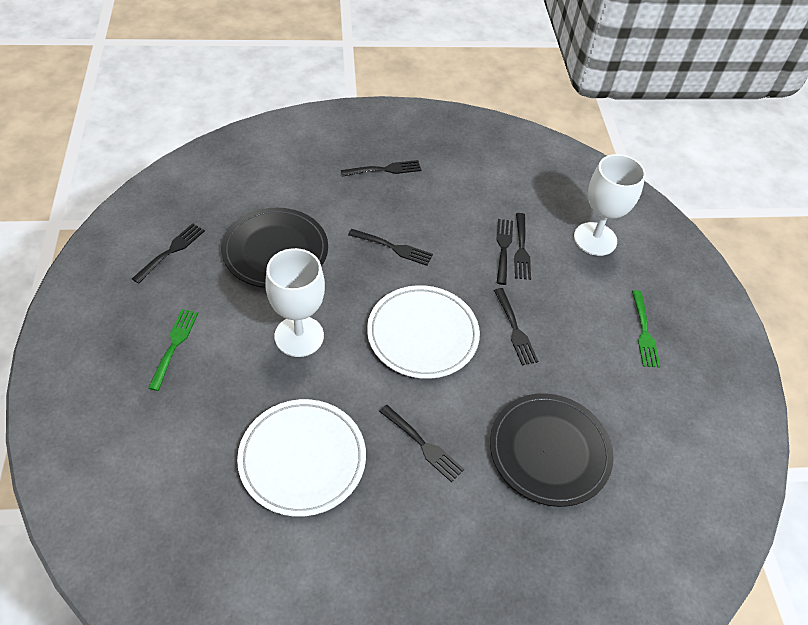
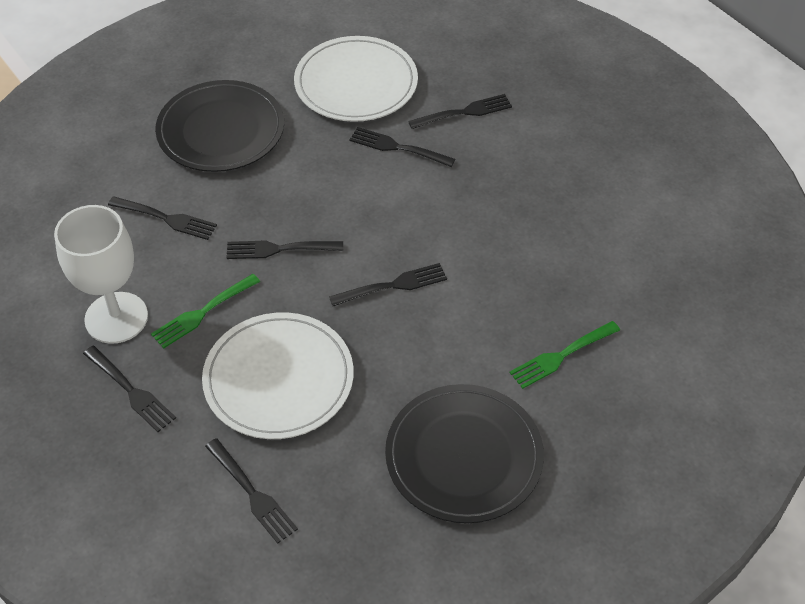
white goblet: 2 -> 1

